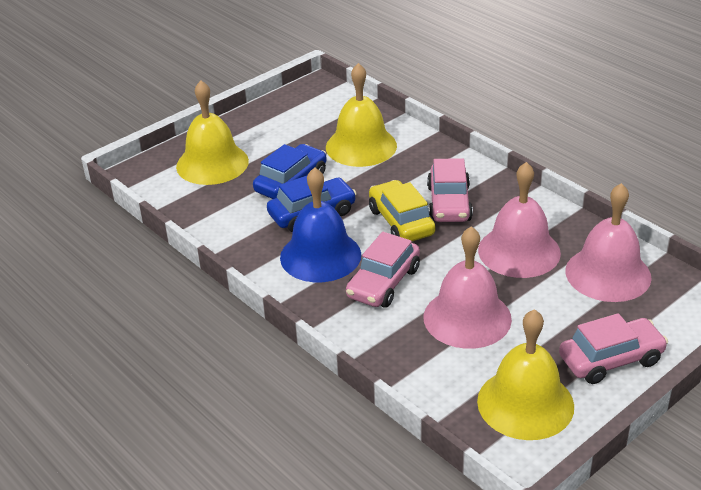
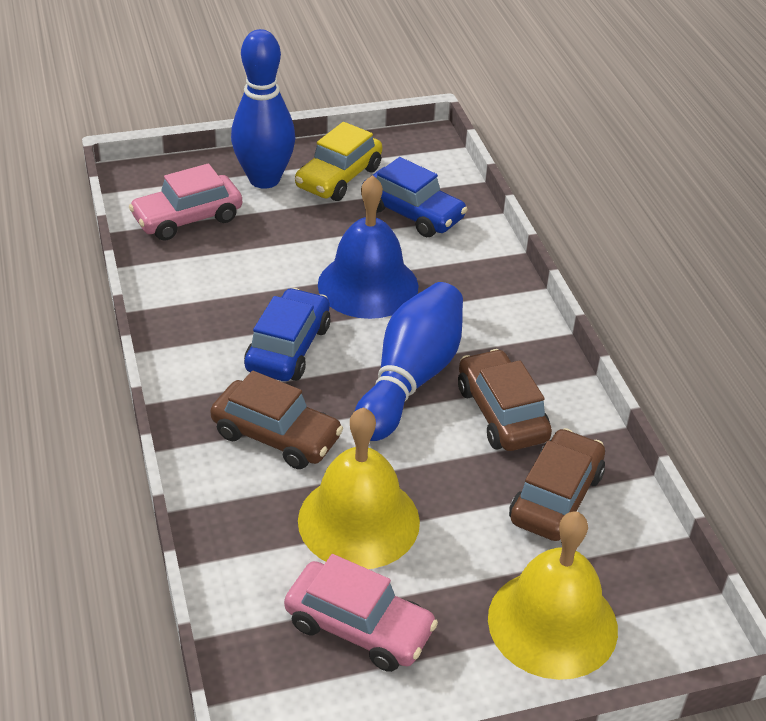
blue bowling pin: 0 -> 2
brown car: 0 -> 3
pink bell: 3 -> 0
pink car: 3 -> 2
yellow bell: 3 -> 2

